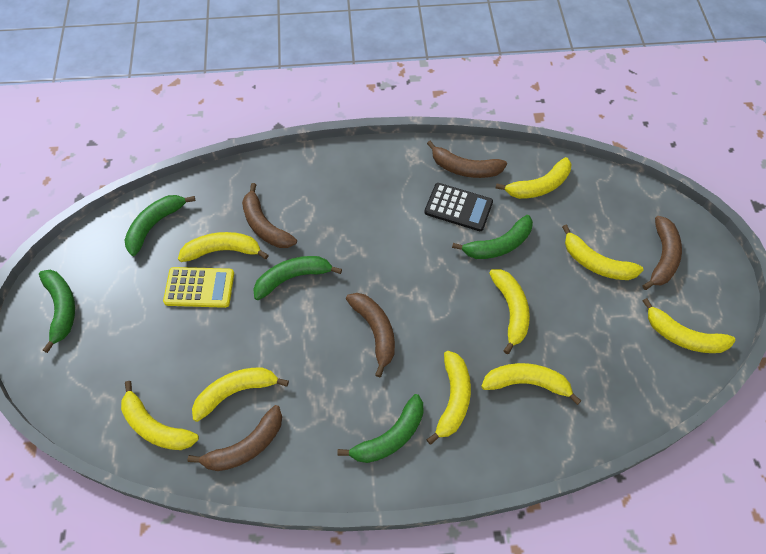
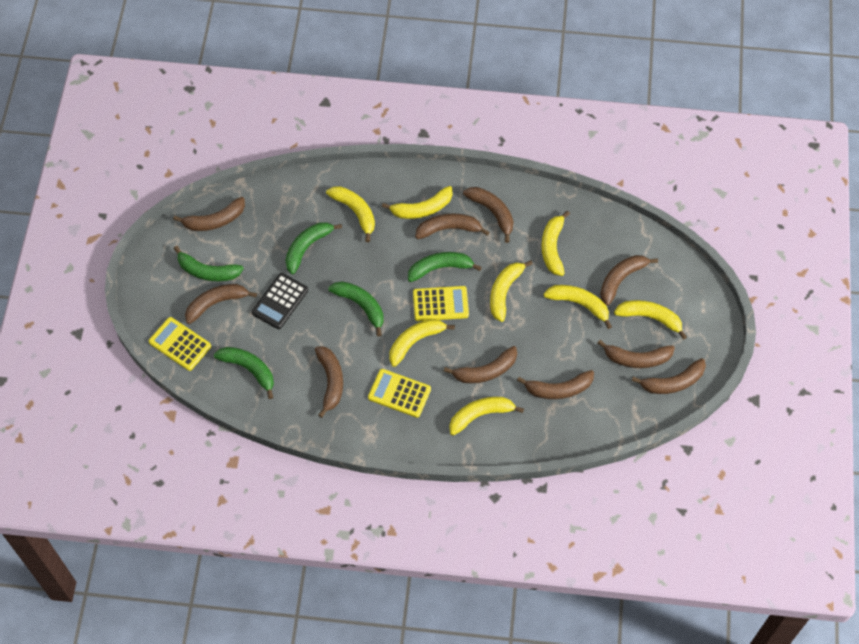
brown banana: 5 -> 10
yellow banana: 9 -> 8
yellow calculator: 1 -> 3

